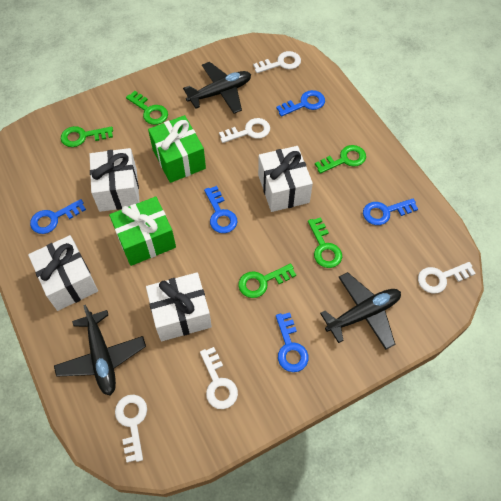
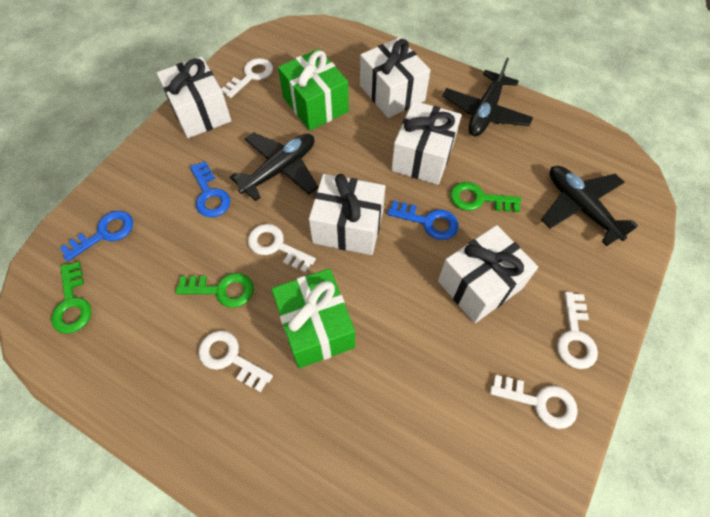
blue key: 5 -> 3
green key: 5 -> 3
white gift: 4 -> 5

